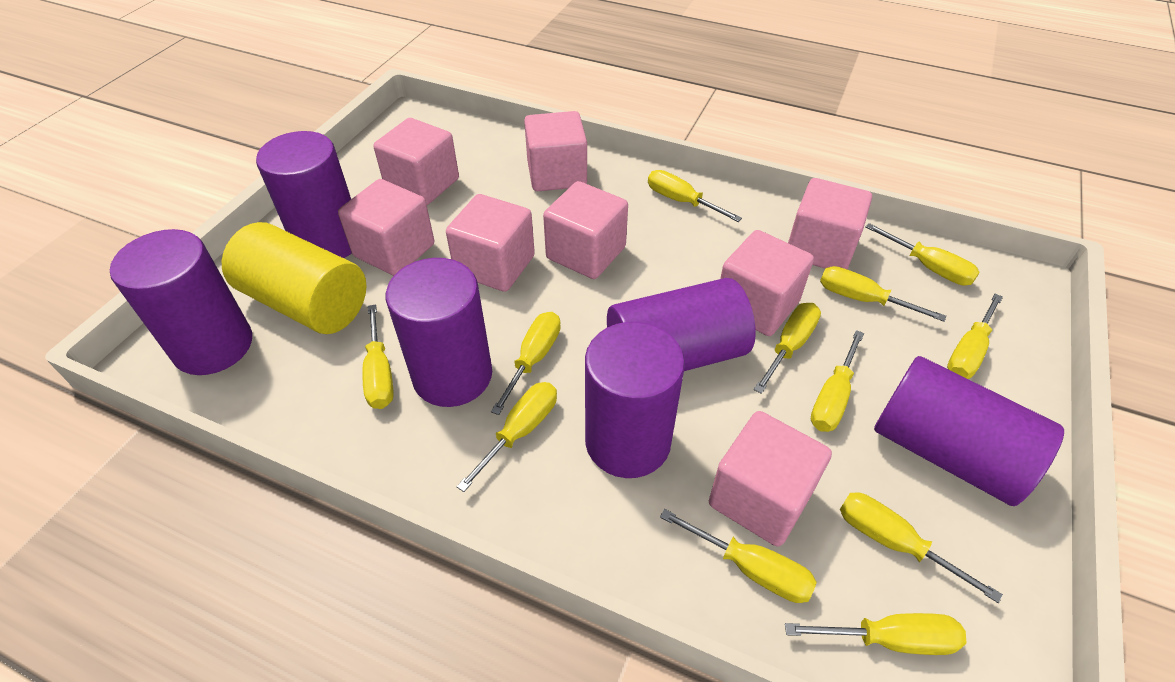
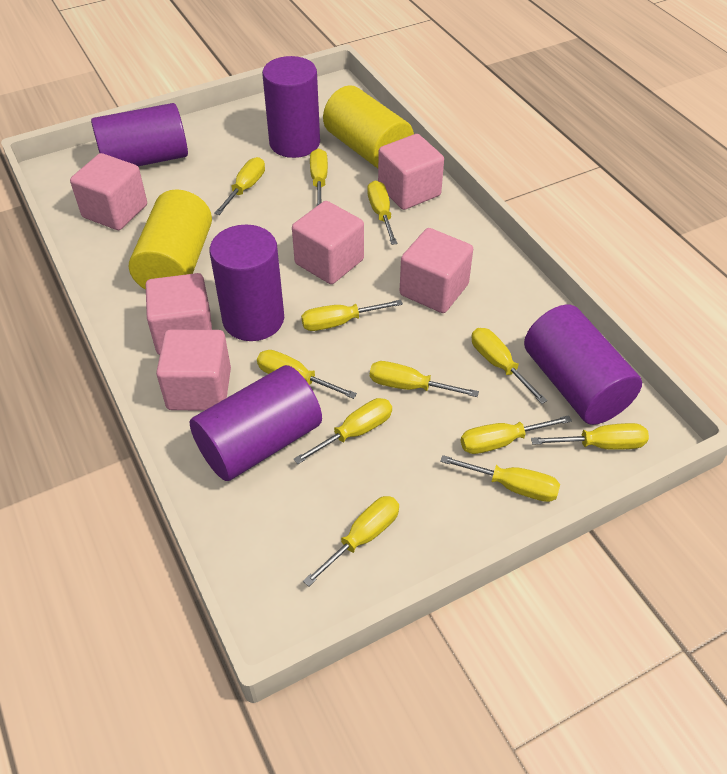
pink cube: 8 -> 6
purple cylinder: 6 -> 5
yellow cylinder: 1 -> 2

